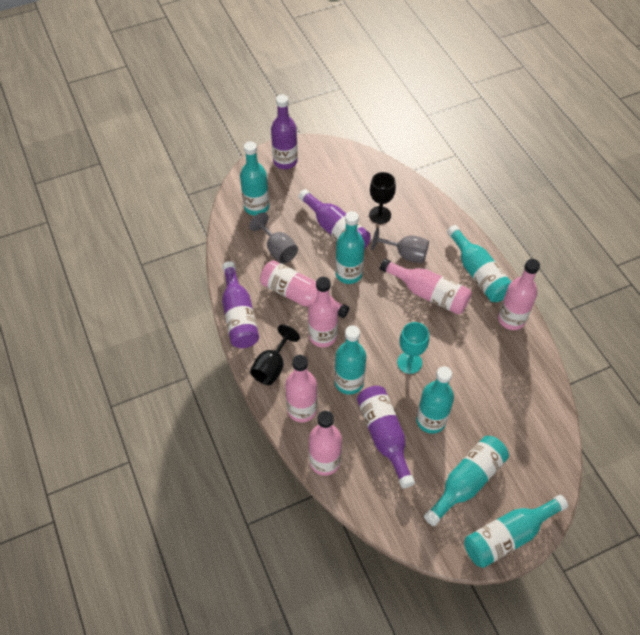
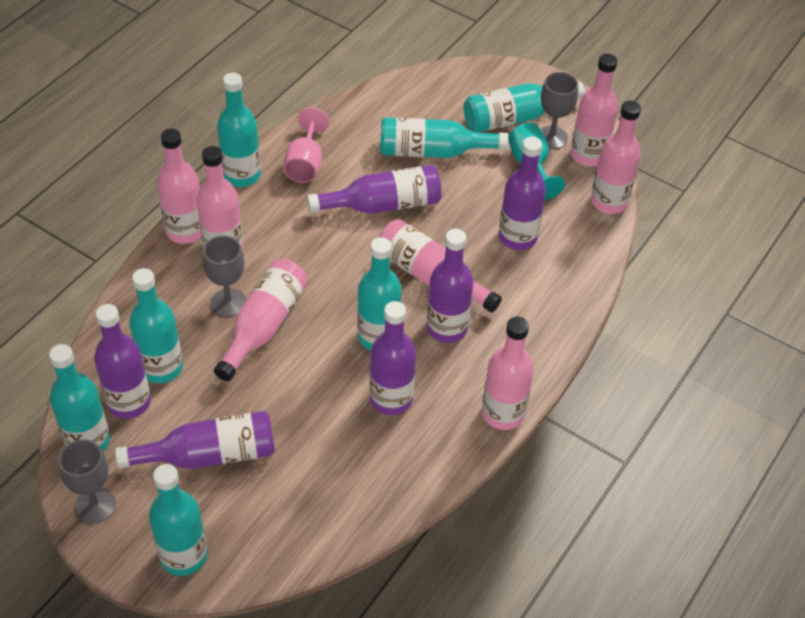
black goblet: 2 -> 0
grey goblet: 2 -> 3
pink bottle: 6 -> 7
pink goblet: 0 -> 1
purple bottle: 4 -> 6

